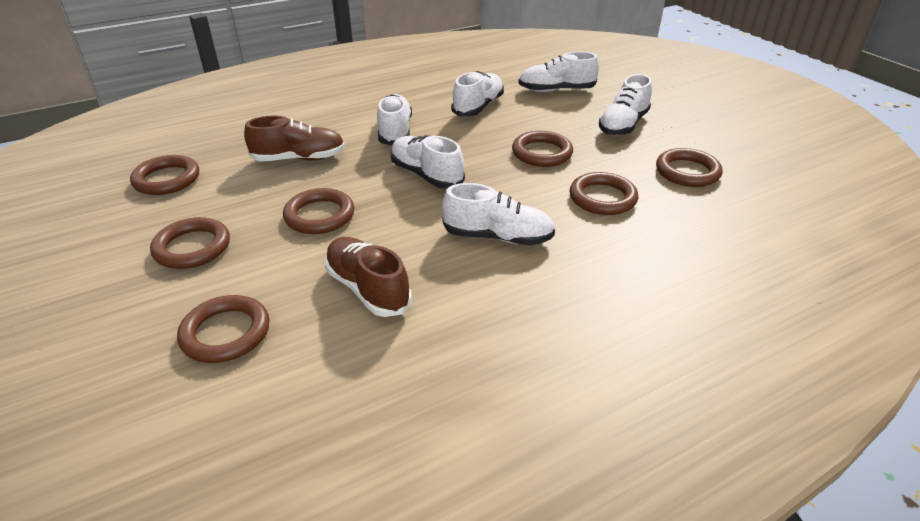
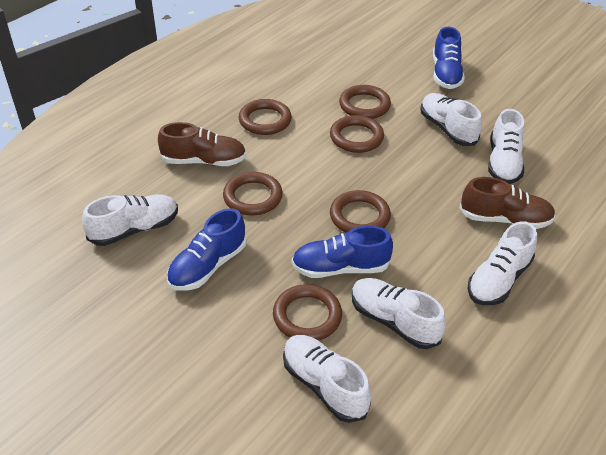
blue shoe: 0 -> 3
brown ring: 7 -> 6

